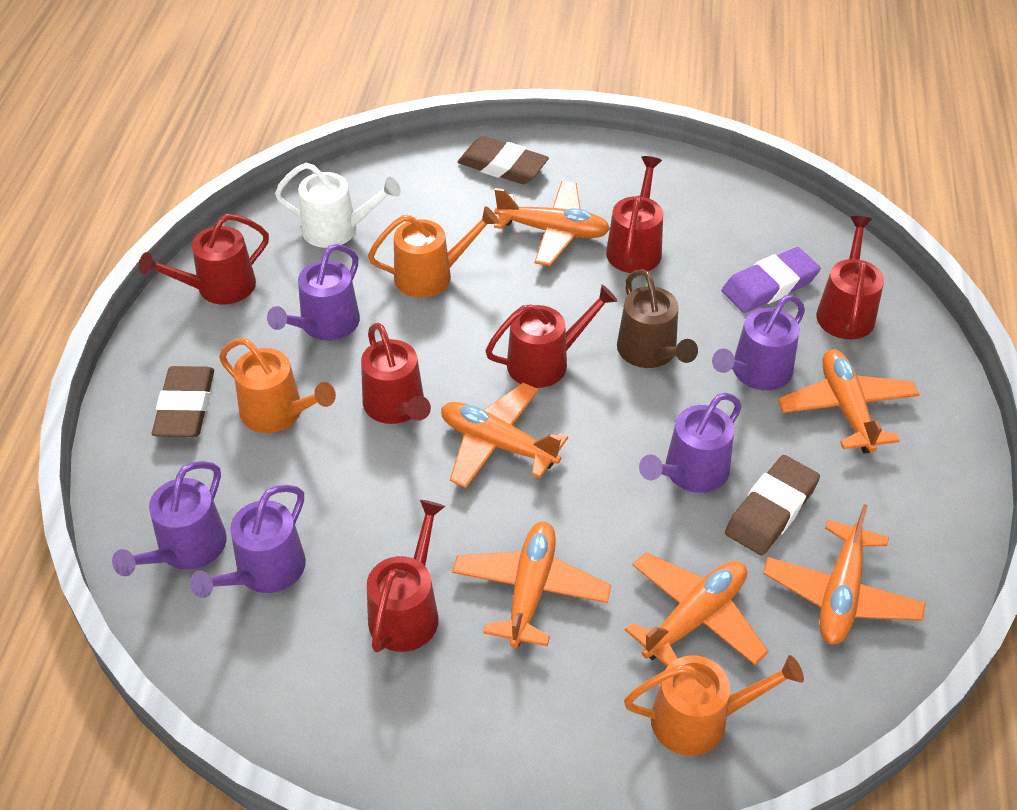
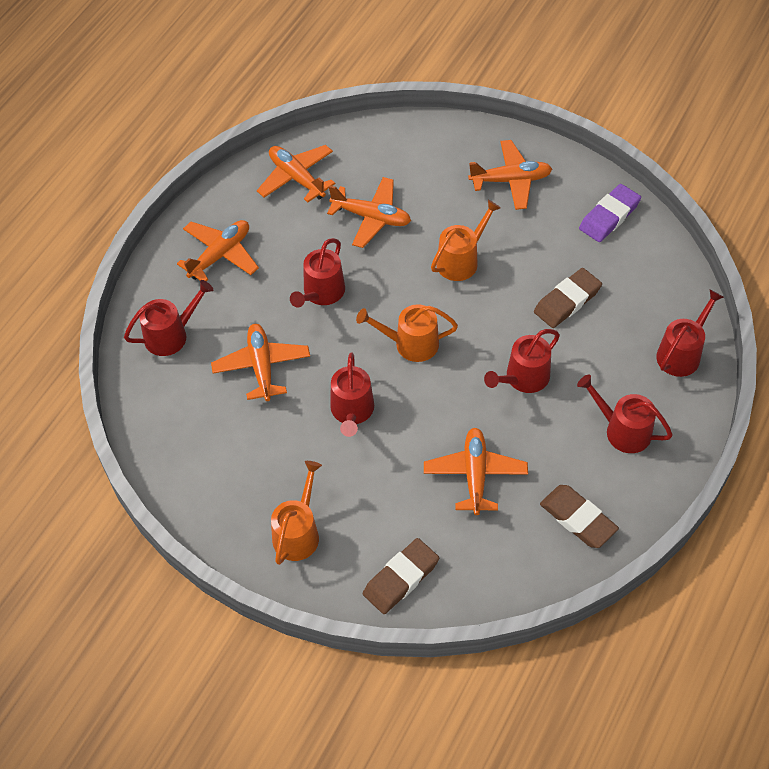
brown watering can: 1 -> 0
purple watering can: 5 -> 0
white watering can: 1 -> 0

